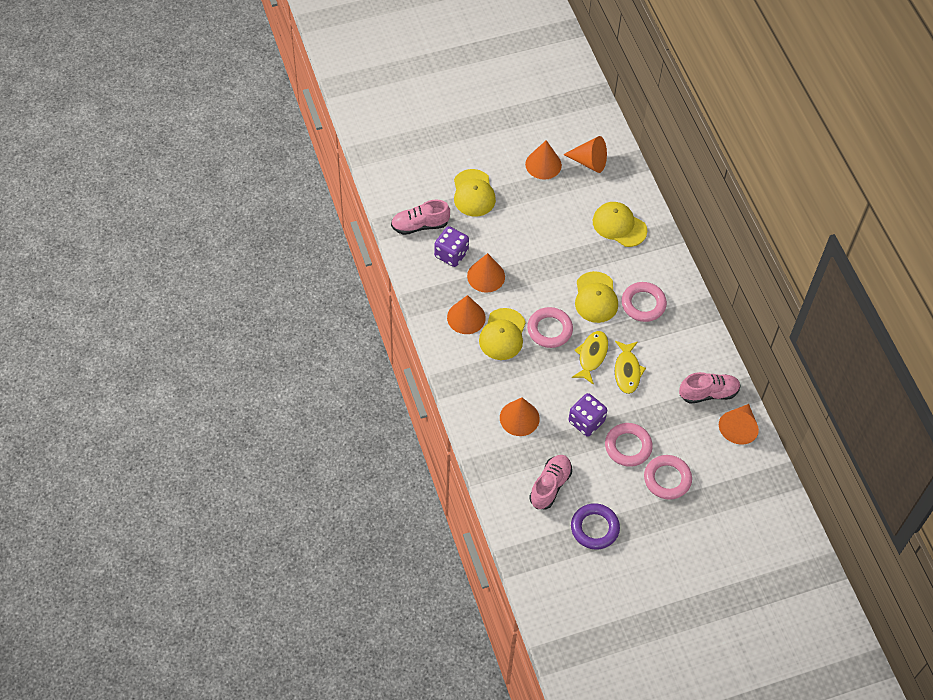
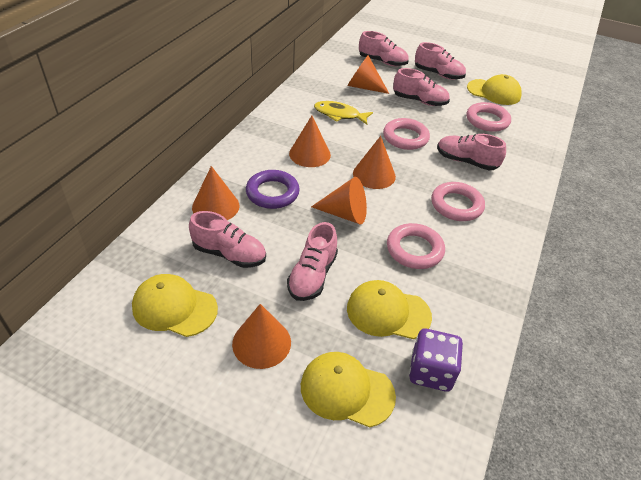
pink shoe: 3 -> 6
purple dice: 2 -> 1
yellow fish: 2 -> 1

